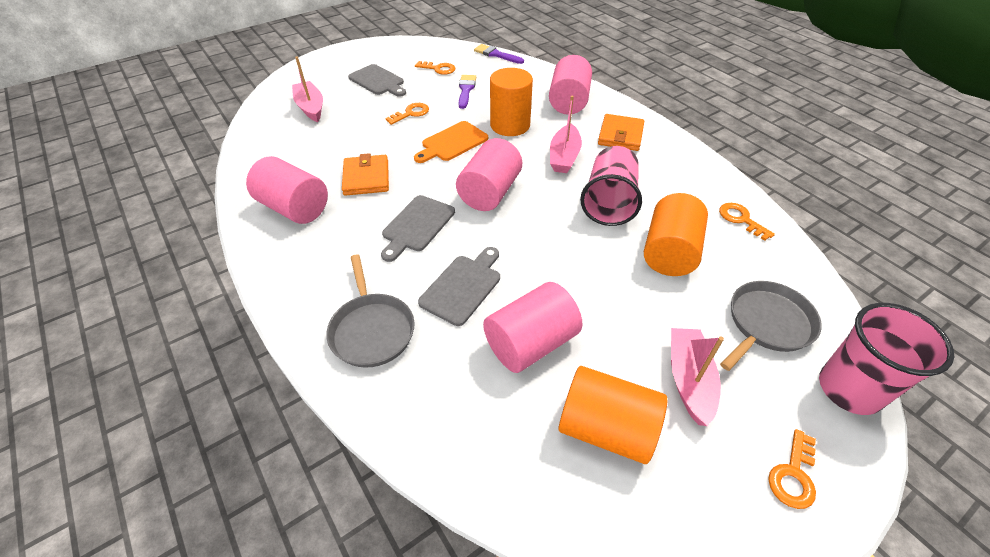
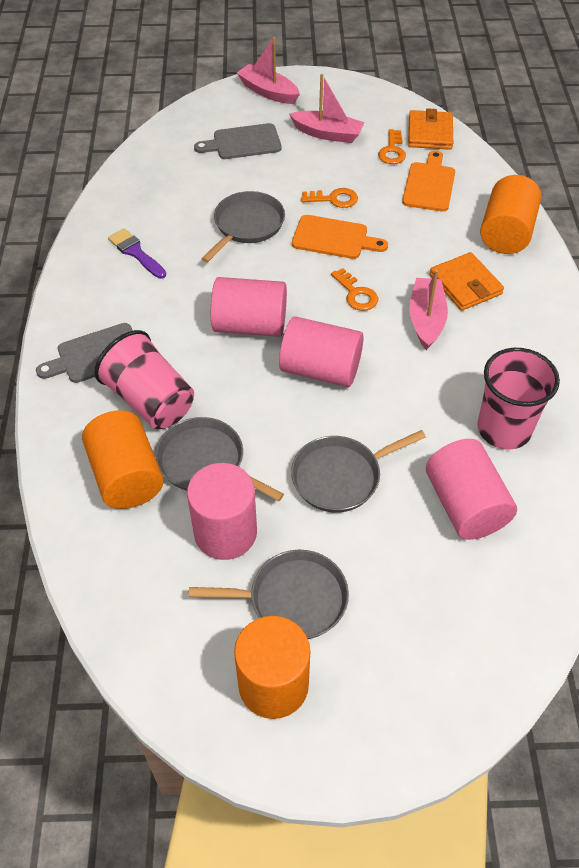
grey cutting board: 3 -> 2
grey pan: 2 -> 4
orange cutting board: 1 -> 2
orange key: 4 -> 3
purple brush: 2 -> 1

